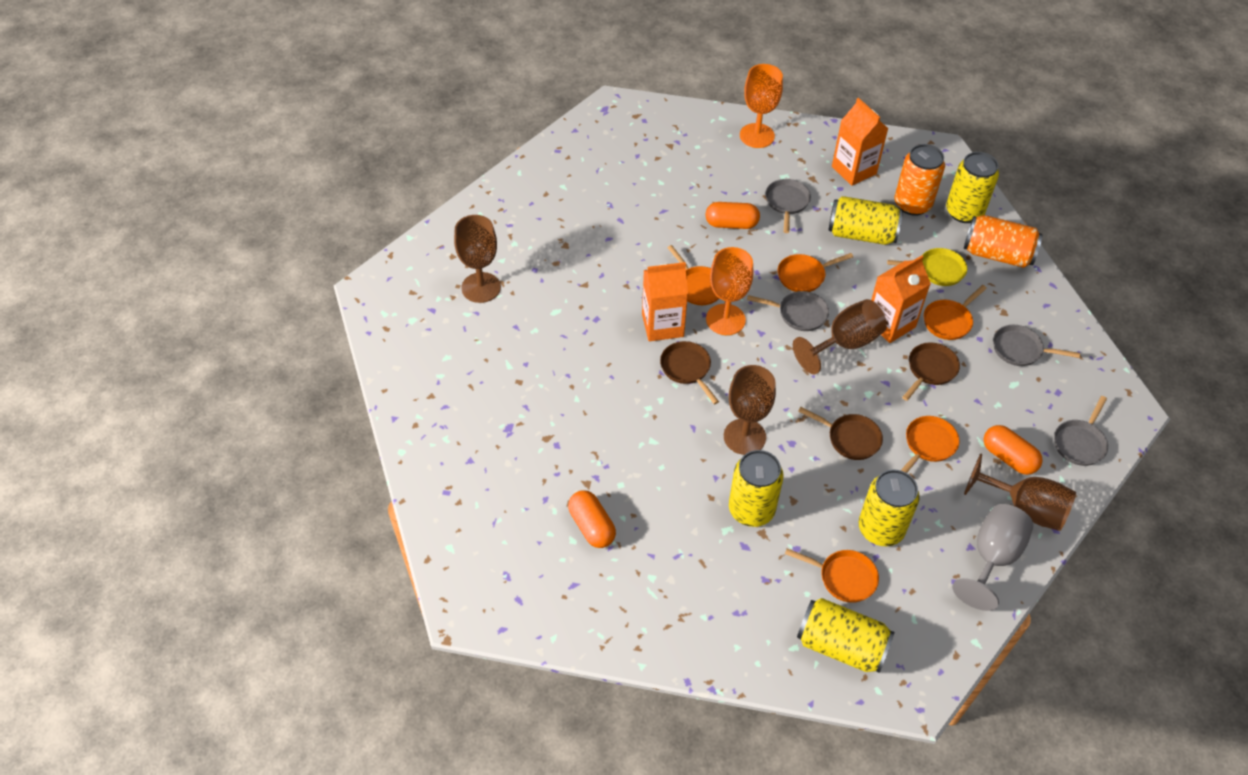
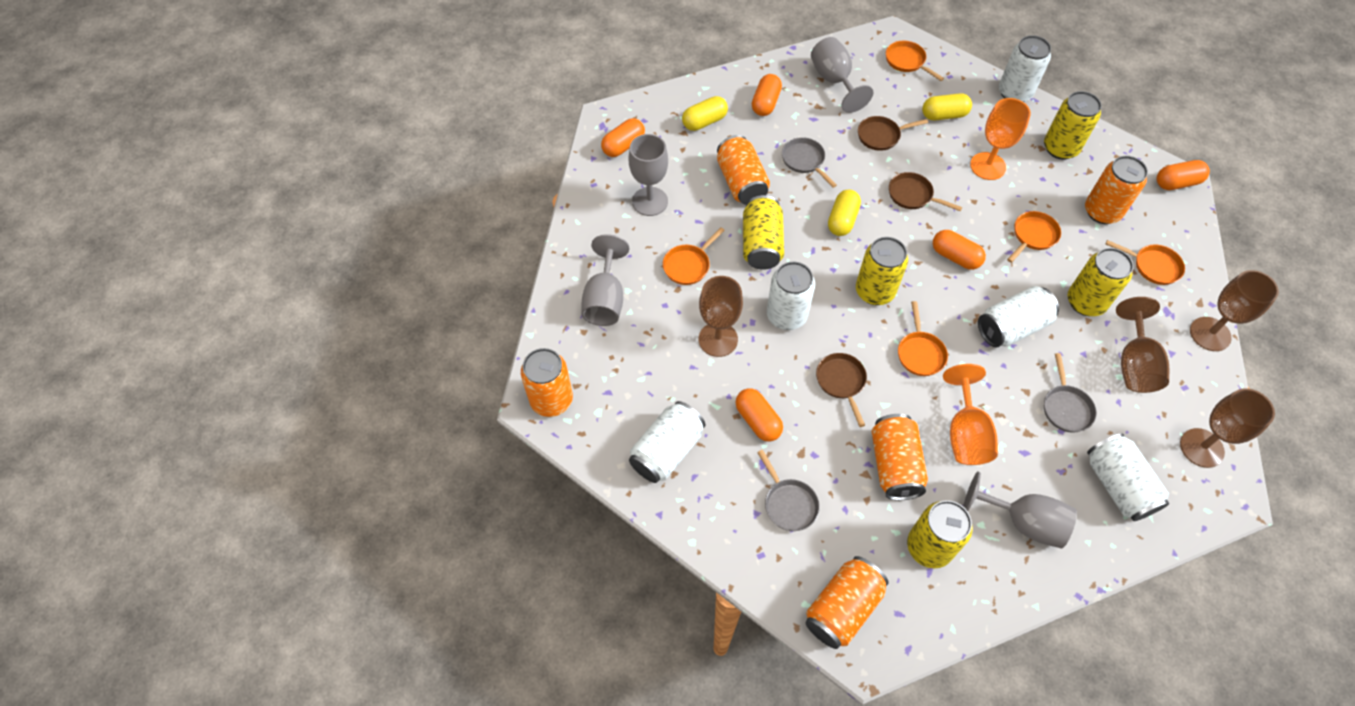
grey goblet: 1 -> 4
grey pan: 4 -> 3
orange can: 2 -> 5
orange capsule: 3 -> 5
orange carton: 3 -> 0
white can: 0 -> 5
yellow capsule: 0 -> 3
yellow pan: 1 -> 0

